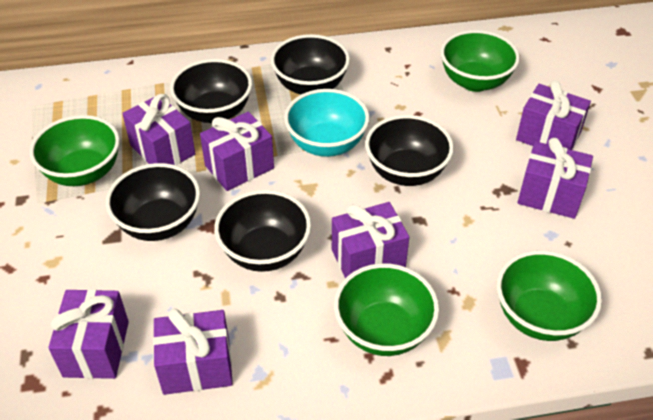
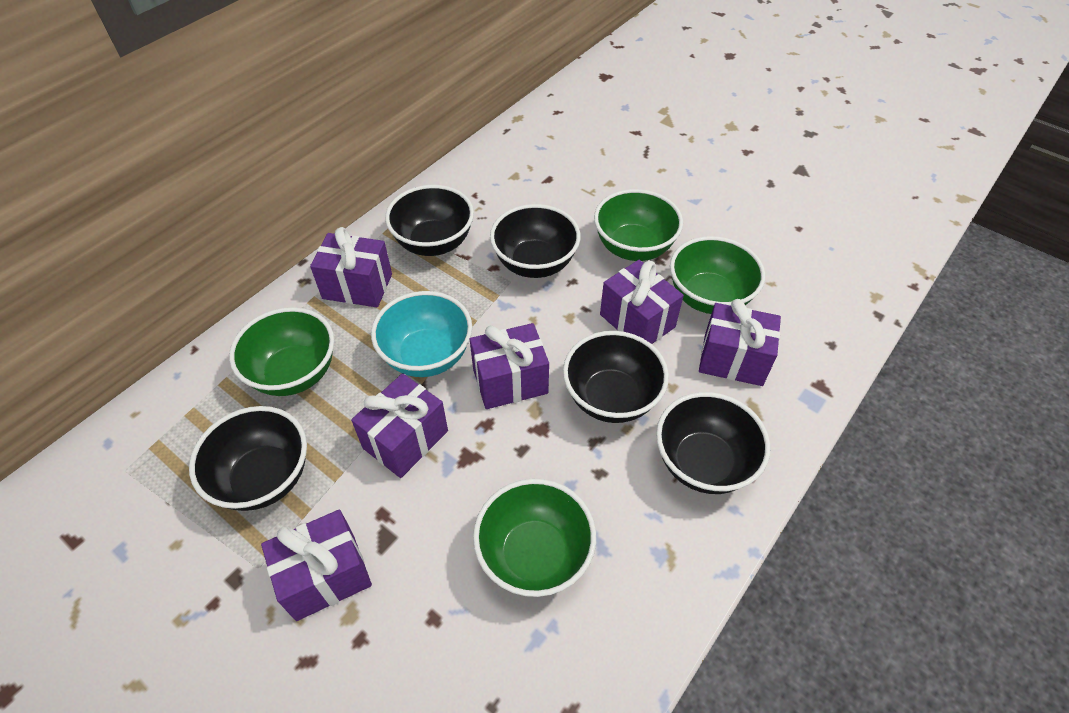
purple gift: 7 -> 6

